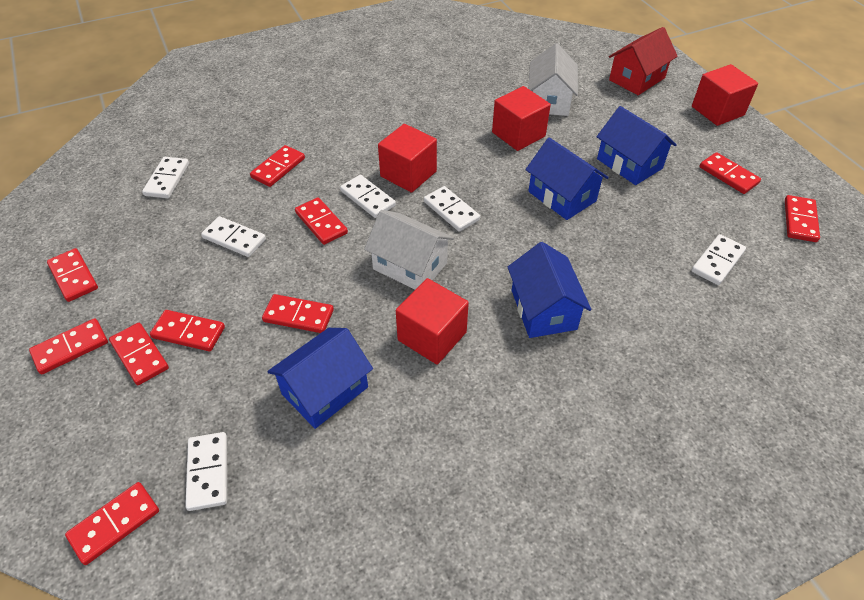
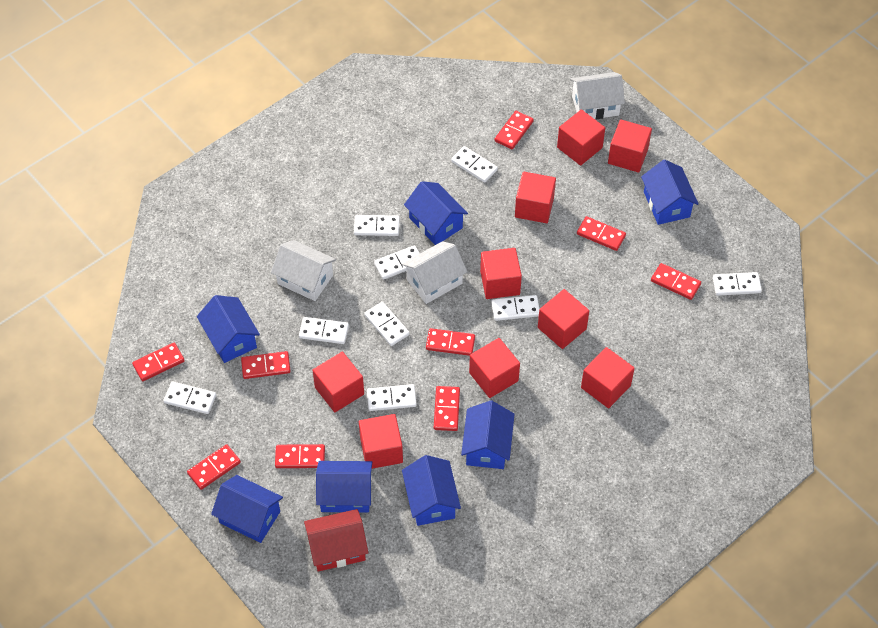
blue house: 4 -> 7
red cube: 4 -> 9
red domino: 10 -> 9
white domino: 6 -> 9
white house: 2 -> 3

